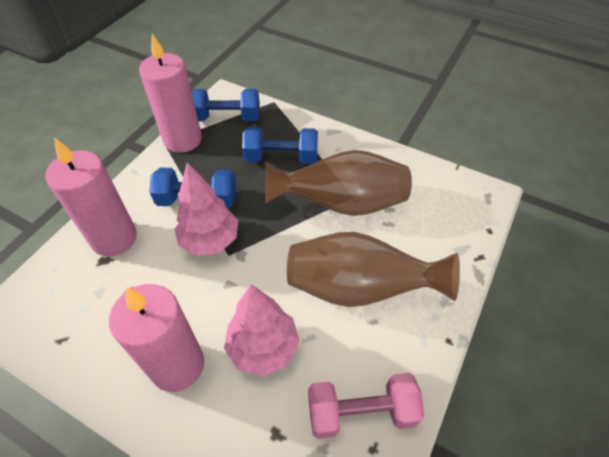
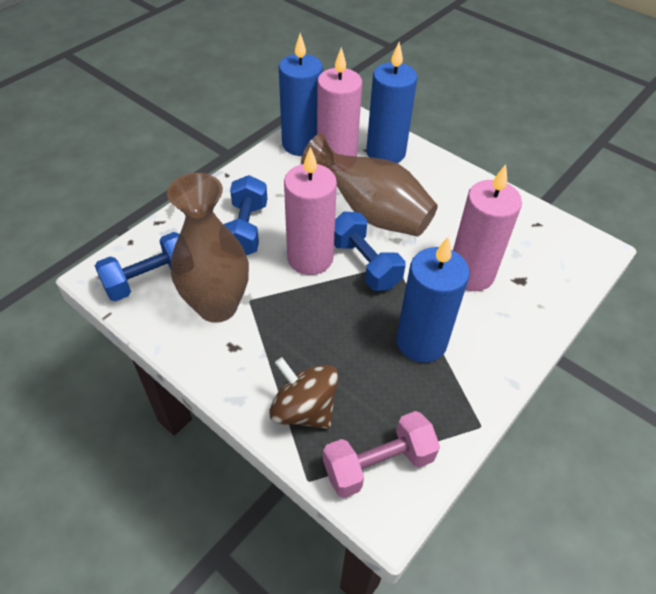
blue candle: 0 -> 3
brown spinning top: 0 -> 1
pink tree: 2 -> 0

